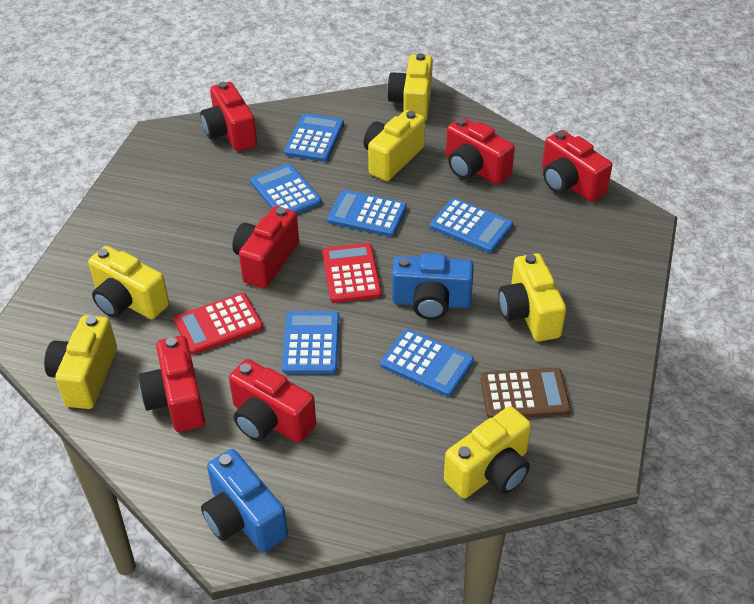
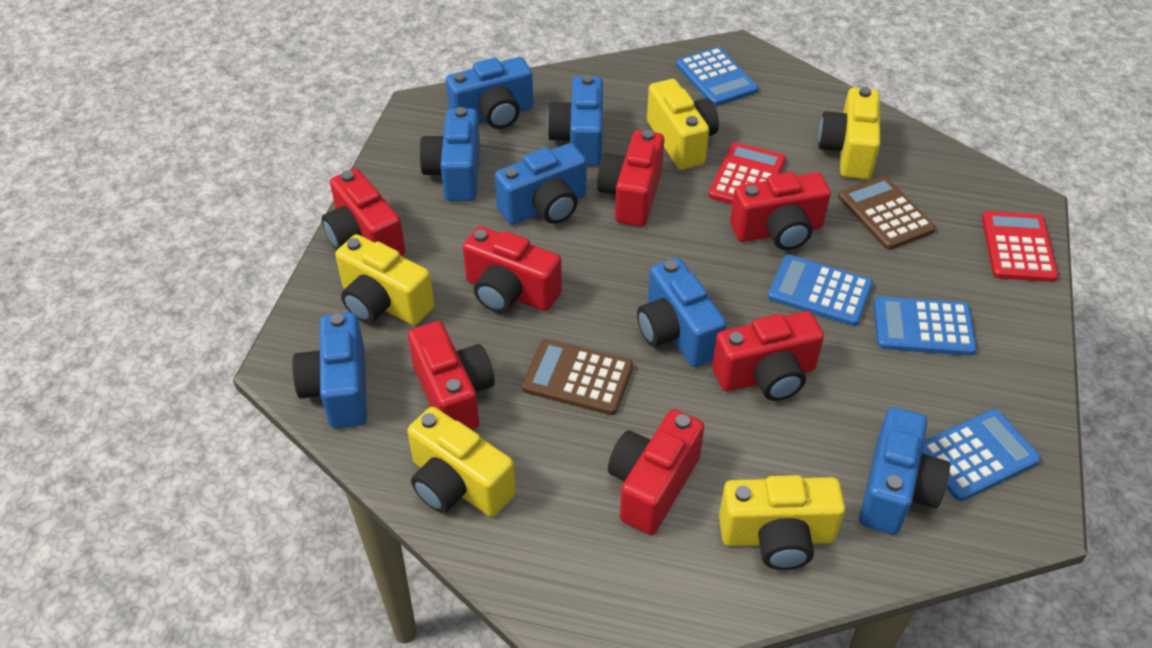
blue calculator: 6 -> 4
blue camera: 2 -> 7
brown calculator: 1 -> 2
red camera: 6 -> 7
yellow camera: 6 -> 5

